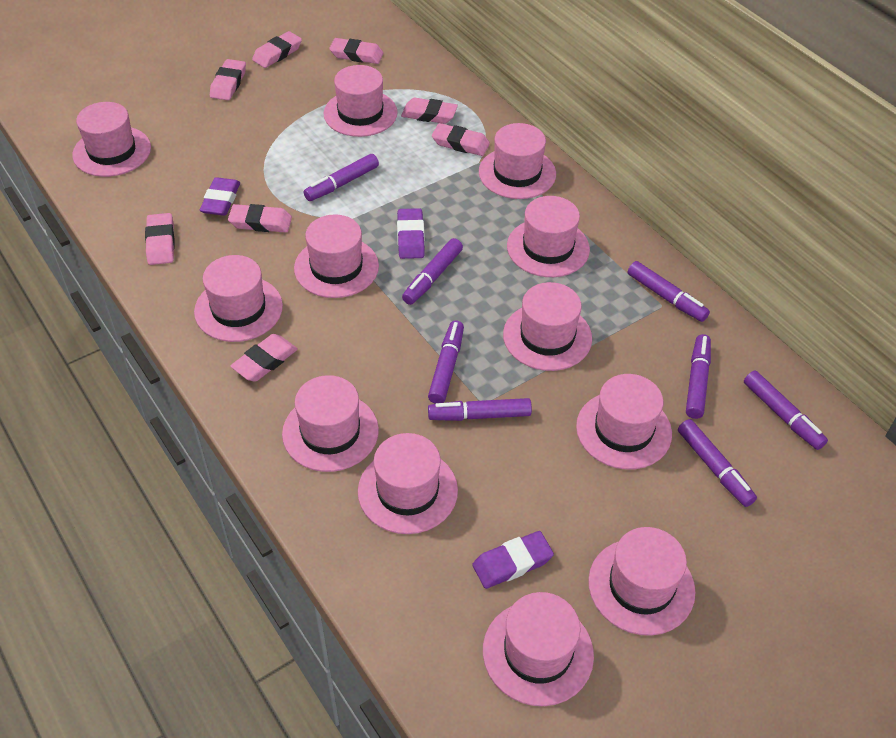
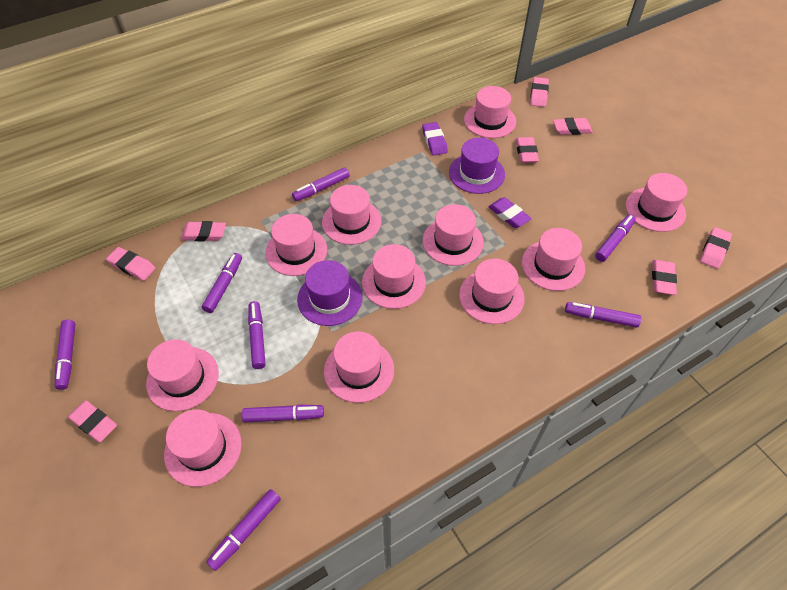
pink hat: 12 -> 11
purple eraser: 3 -> 2
purple hat: 0 -> 2

